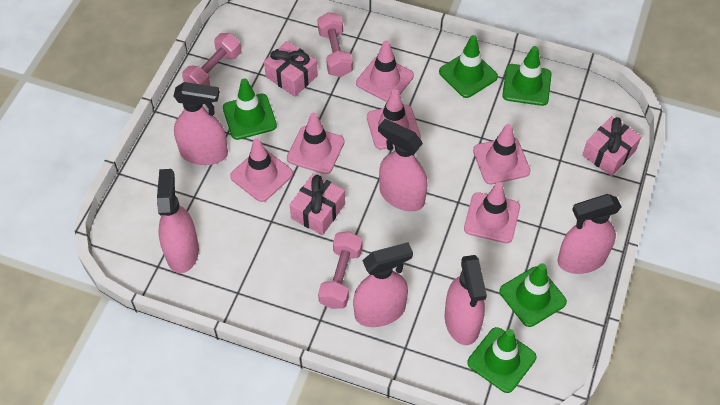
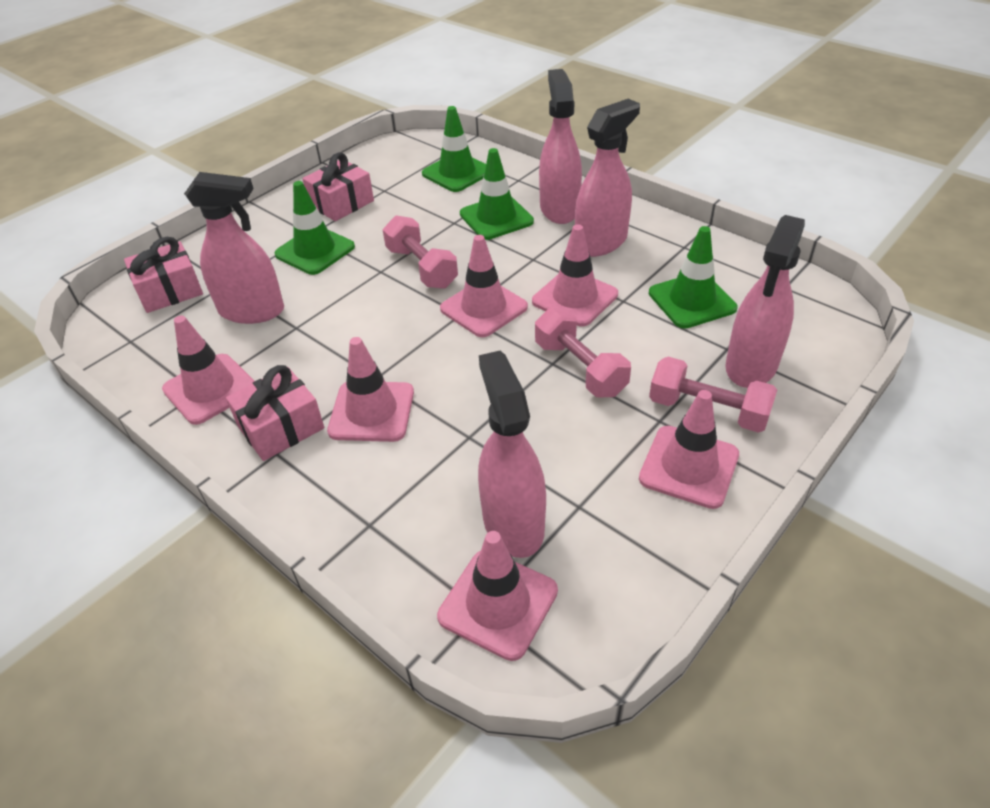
green traffic cone: 5 -> 4
pink spray bottle: 6 -> 5

